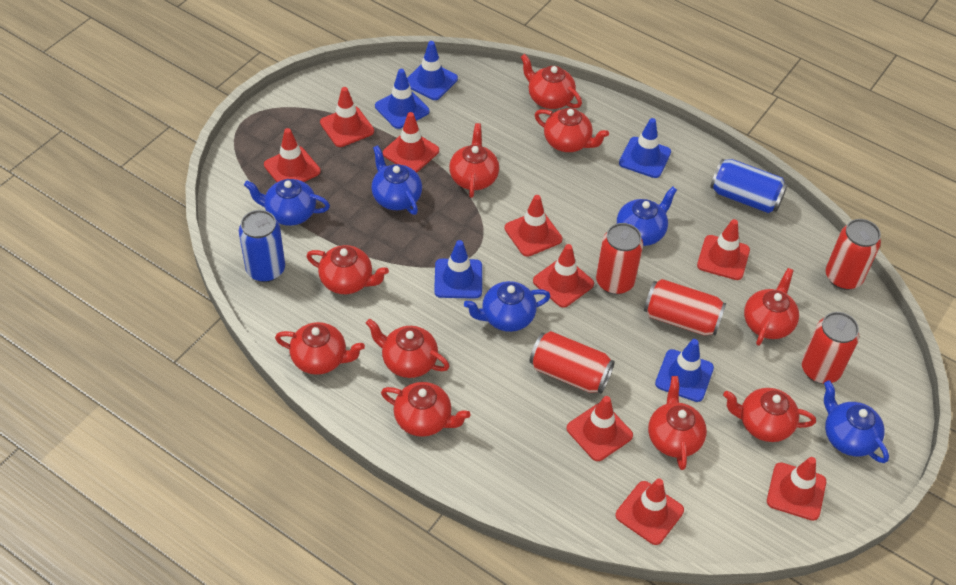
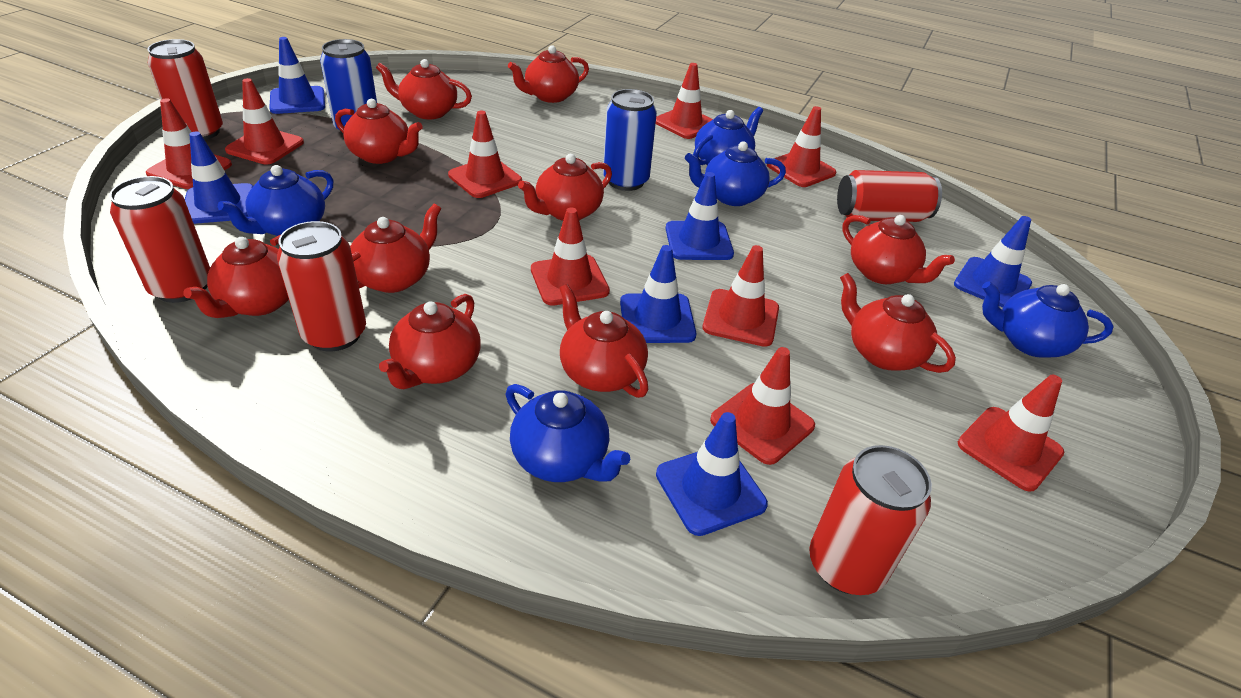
blue traffic cone: 5 -> 6

